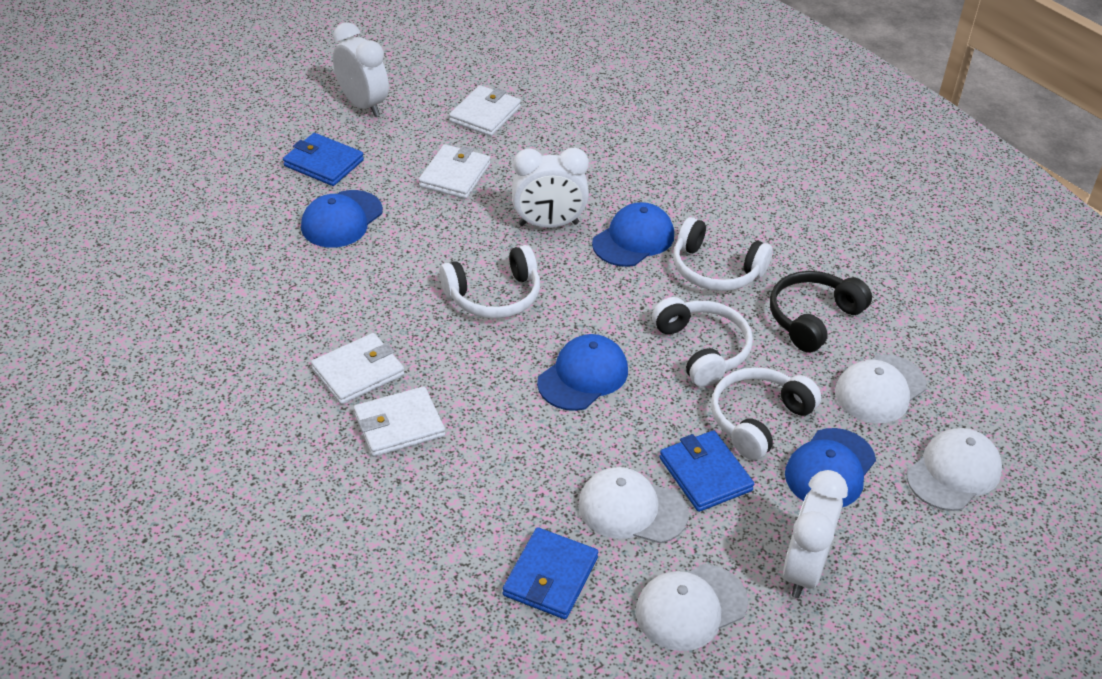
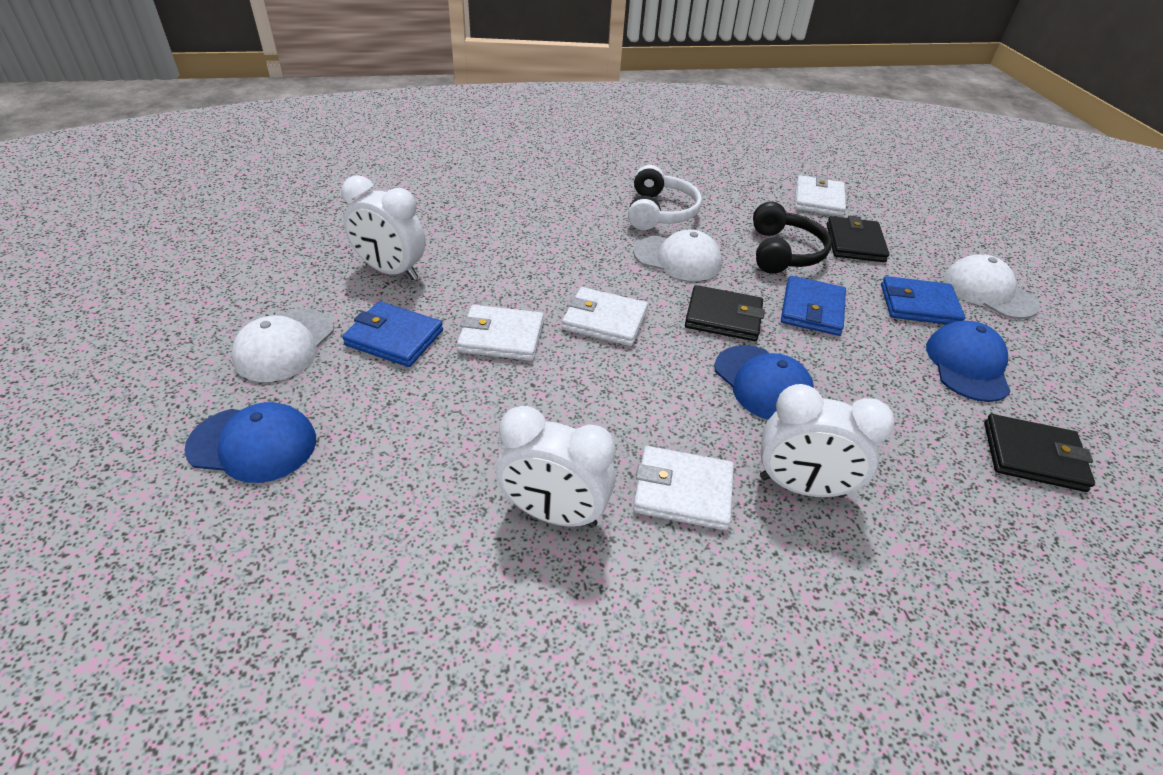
black wallet: 0 -> 3
blue cap: 4 -> 3
white cap: 4 -> 3
white headphones: 4 -> 1

